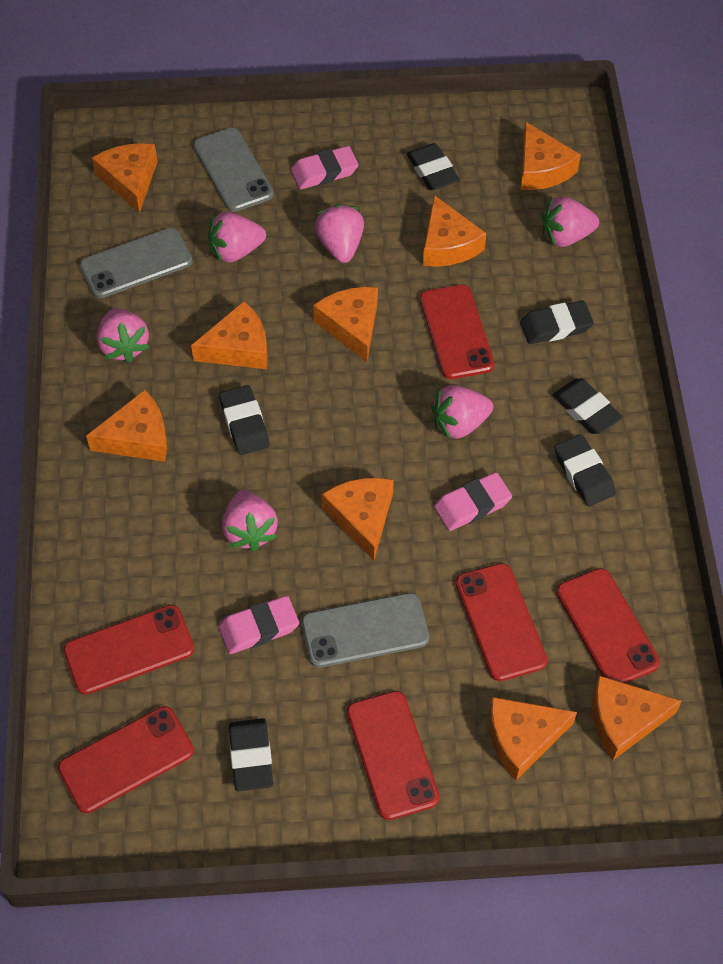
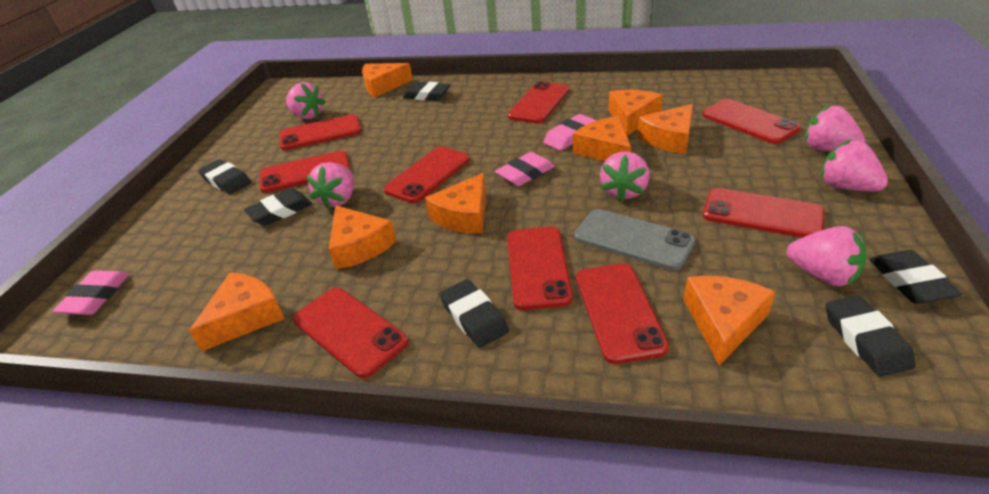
grey phone: 3 -> 1
orange cheese: 9 -> 8
red phone: 6 -> 9

